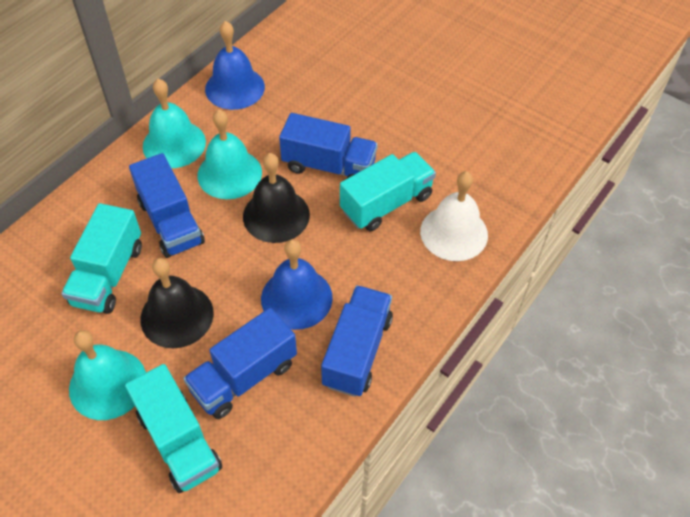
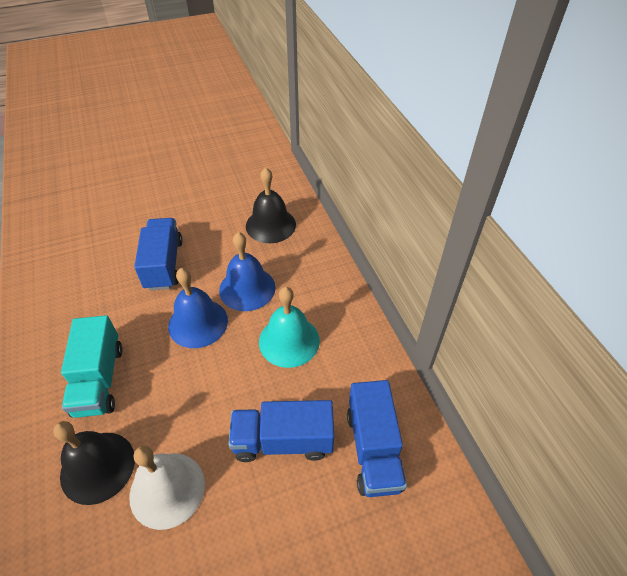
blue truck: 4 -> 3
turquoise bell: 3 -> 1
turquoise truck: 3 -> 1

